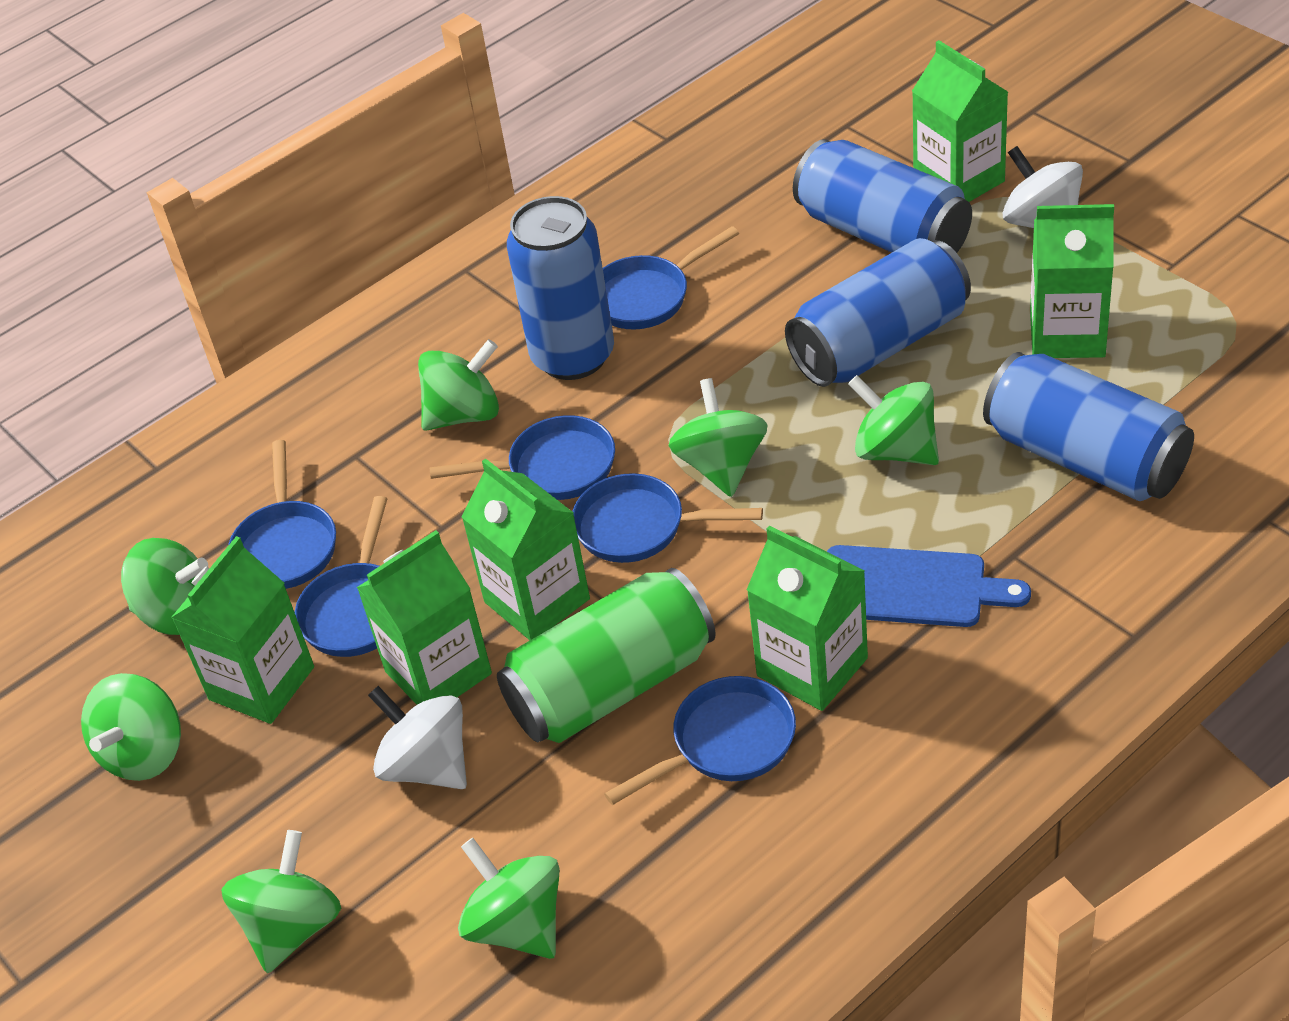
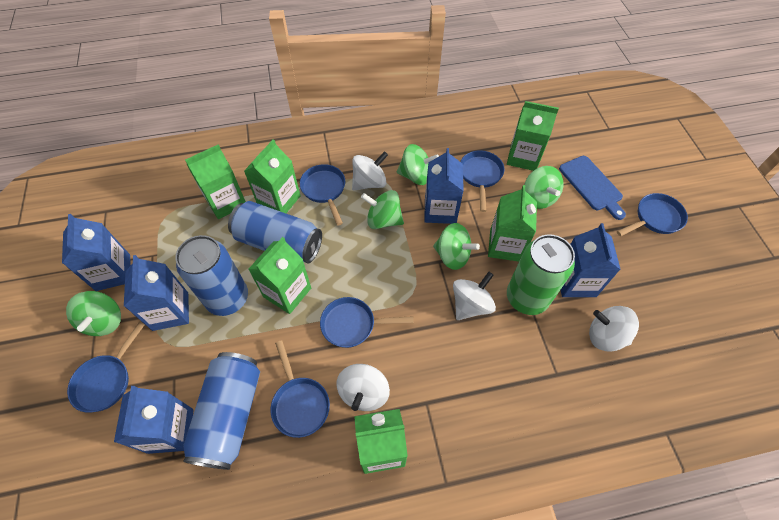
blue can: 4 -> 3
blue carton: 0 -> 5
green spinning top: 7 -> 5
white spinning top: 2 -> 4

